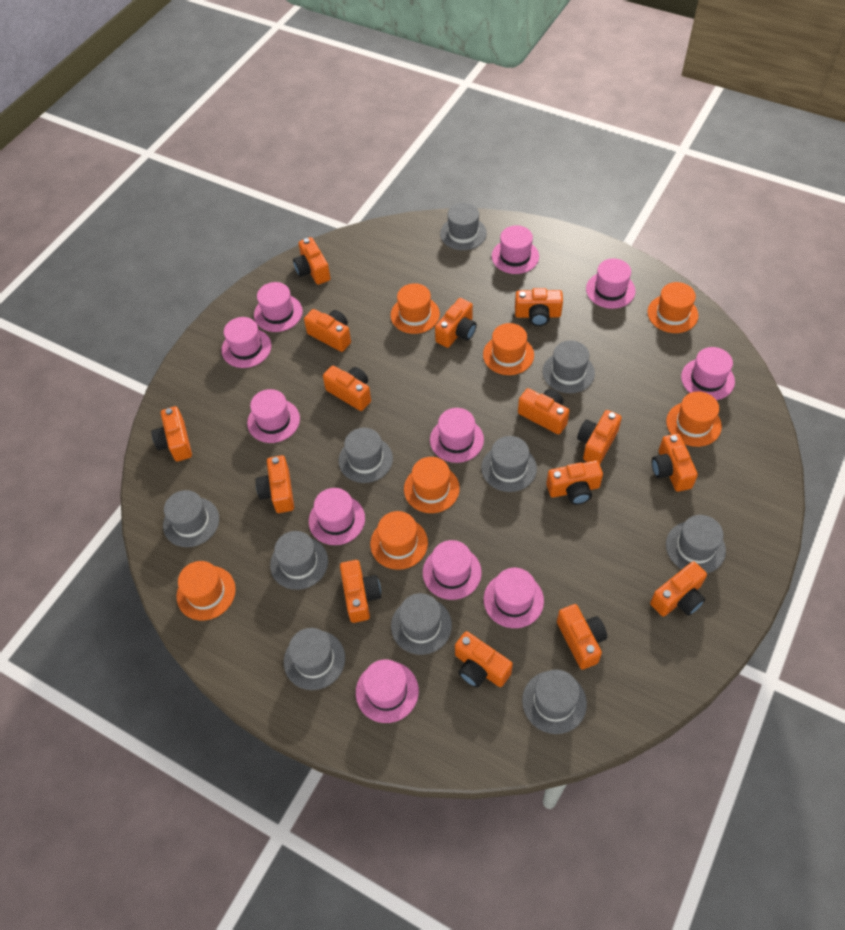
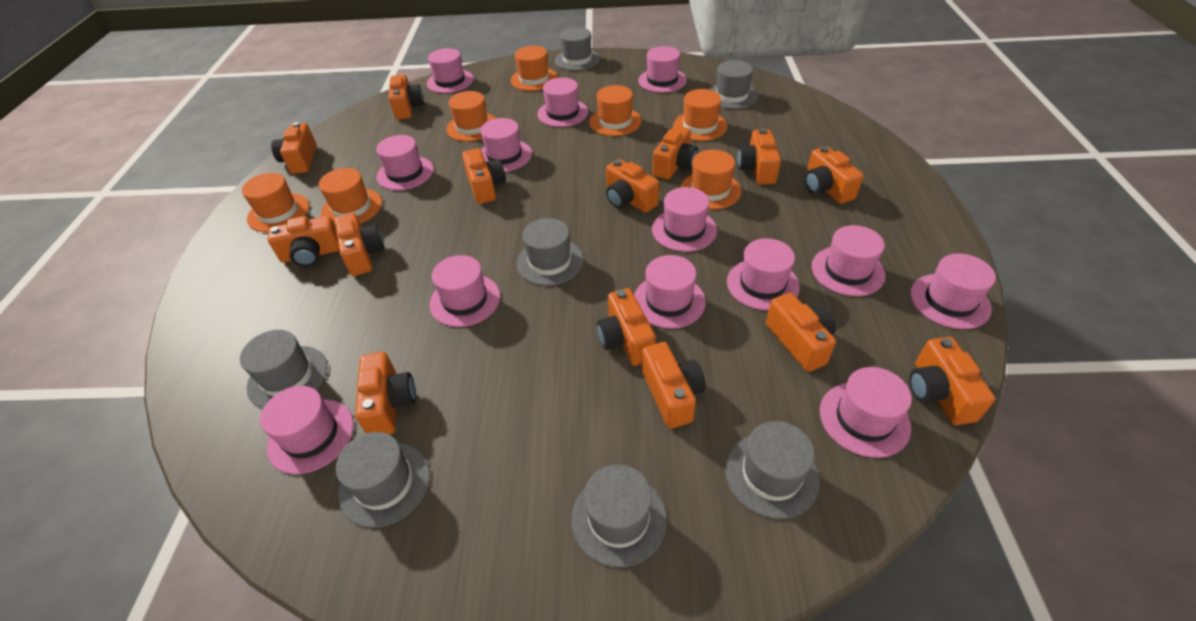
grey hat: 10 -> 7
orange camera: 15 -> 14
pink hat: 11 -> 13

